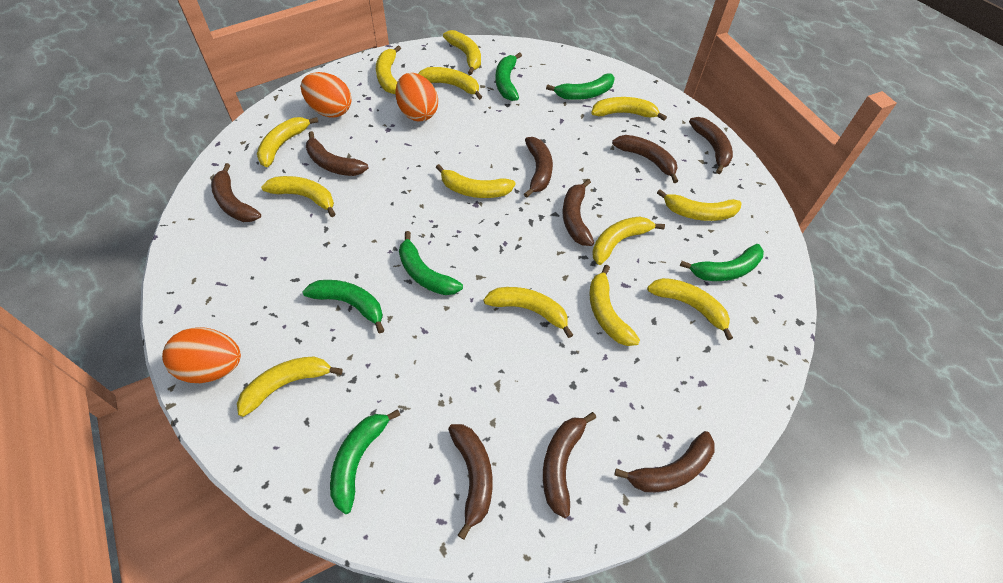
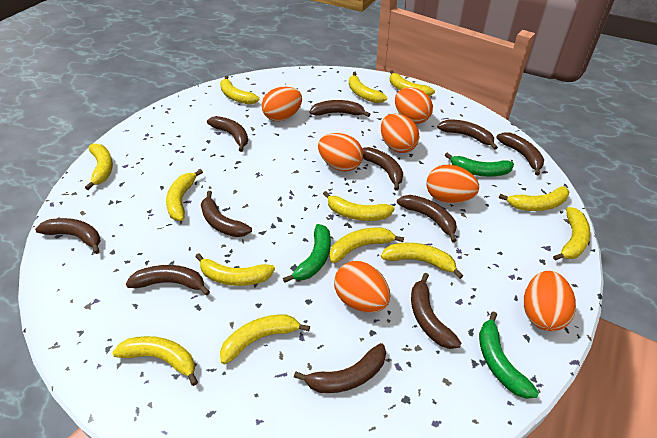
brown banana: 9 -> 11
green banana: 6 -> 3
orange egg: 3 -> 7

